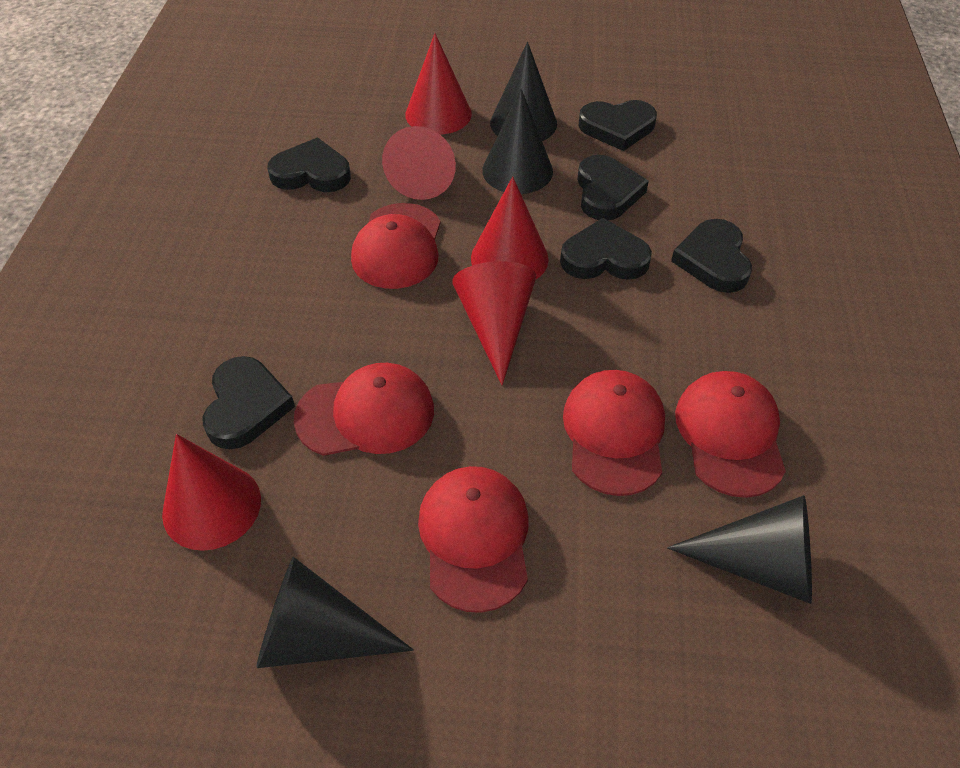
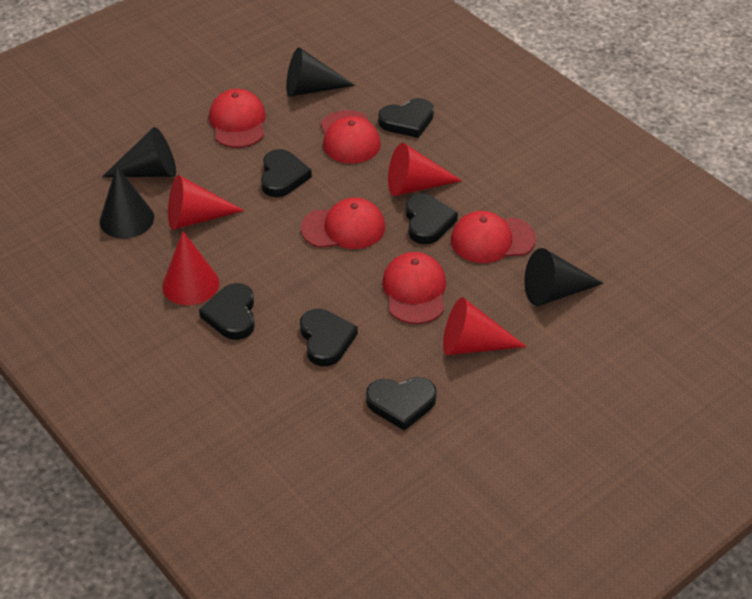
red cone: 5 -> 4

